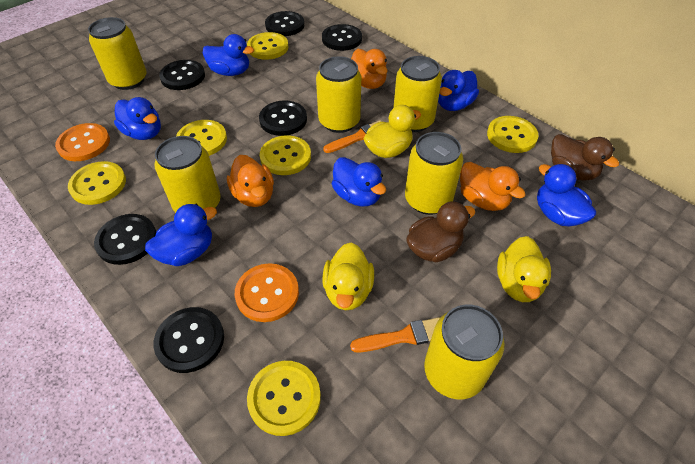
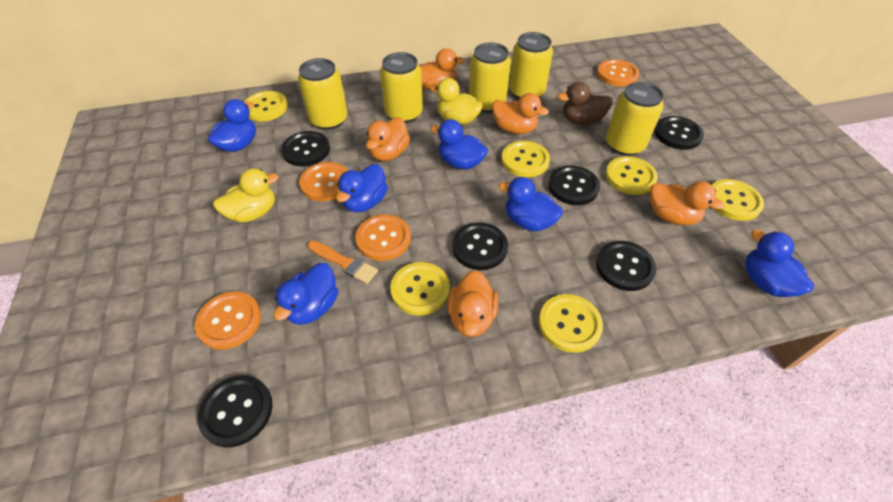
brown duck: 2 -> 1
orange brush: 2 -> 1
orange button: 2 -> 4
orange duck: 3 -> 5
yellow can: 6 -> 5
yellow duck: 3 -> 2

